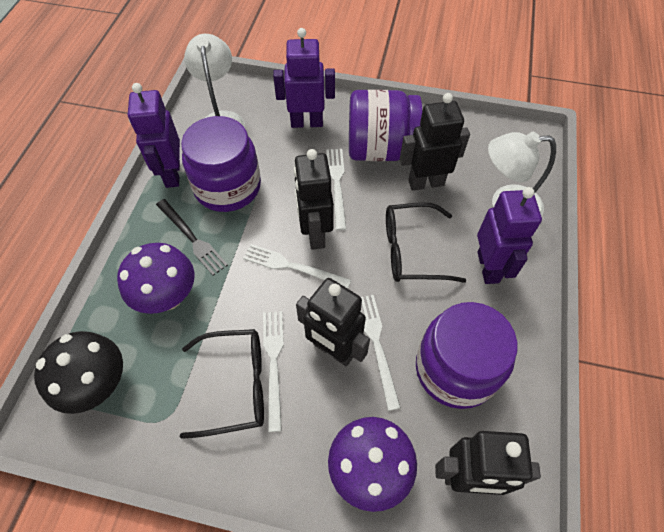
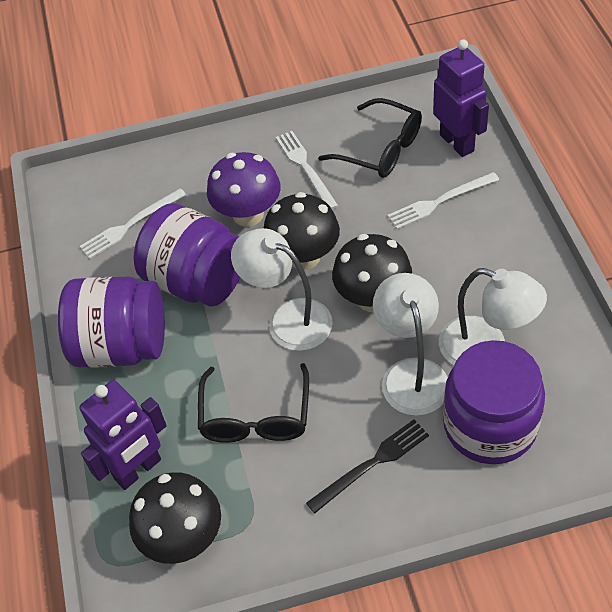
black mushroom: 1 -> 3
black robot: 4 -> 0
purple mushroom: 2 -> 1
purple robot: 3 -> 2
white fork: 4 -> 3
white lamp: 2 -> 3

